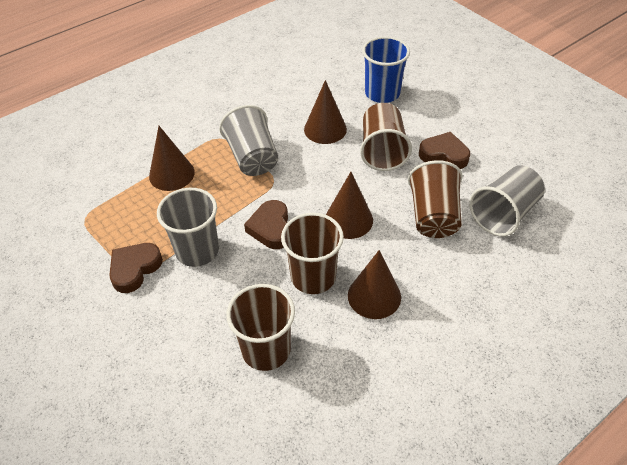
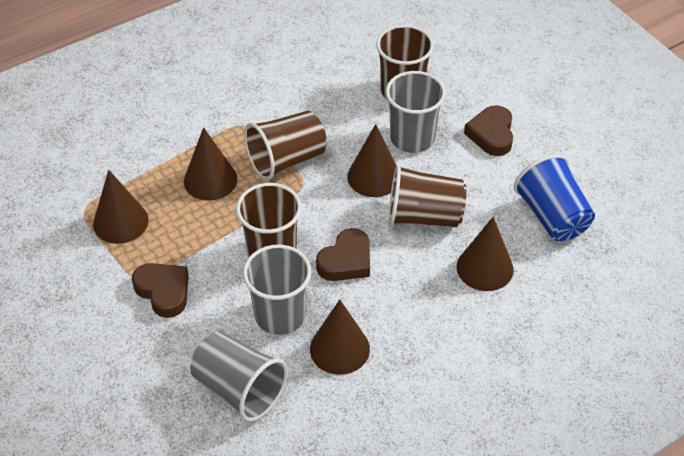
brown cone: 4 -> 5

